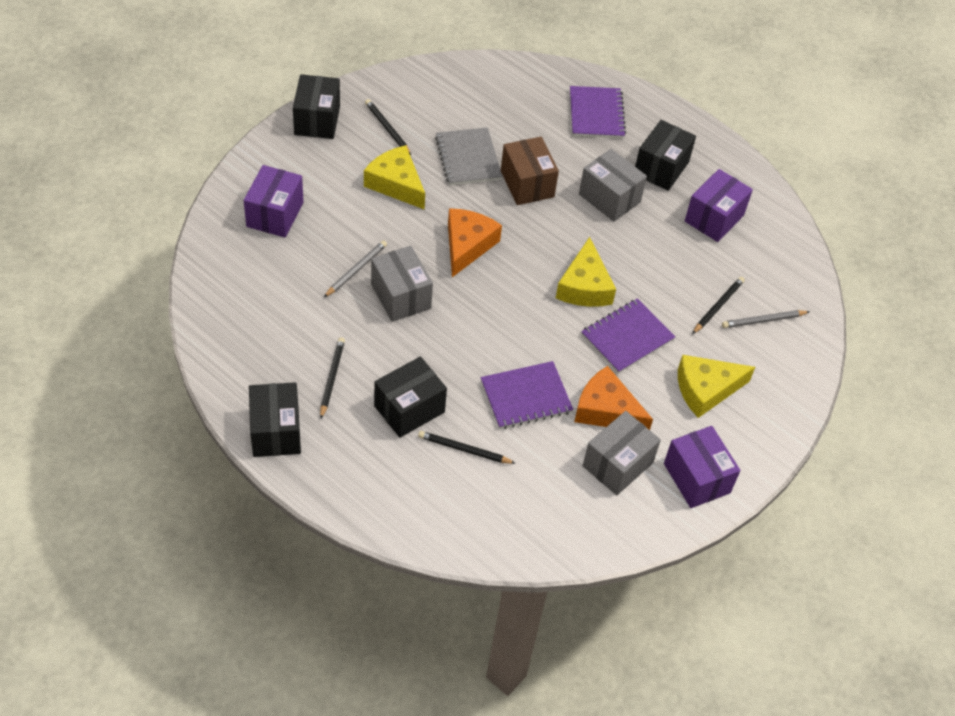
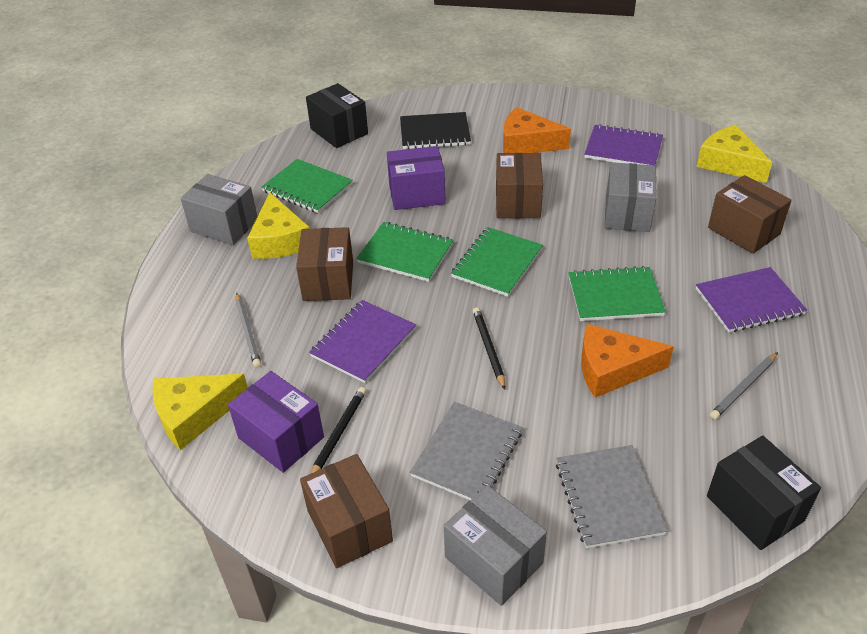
black box: 4 -> 2
black notebook: 0 -> 1
black pencil: 4 -> 2
brown box: 1 -> 4
green notebook: 0 -> 4
grey notebook: 1 -> 2
purple box: 3 -> 2

